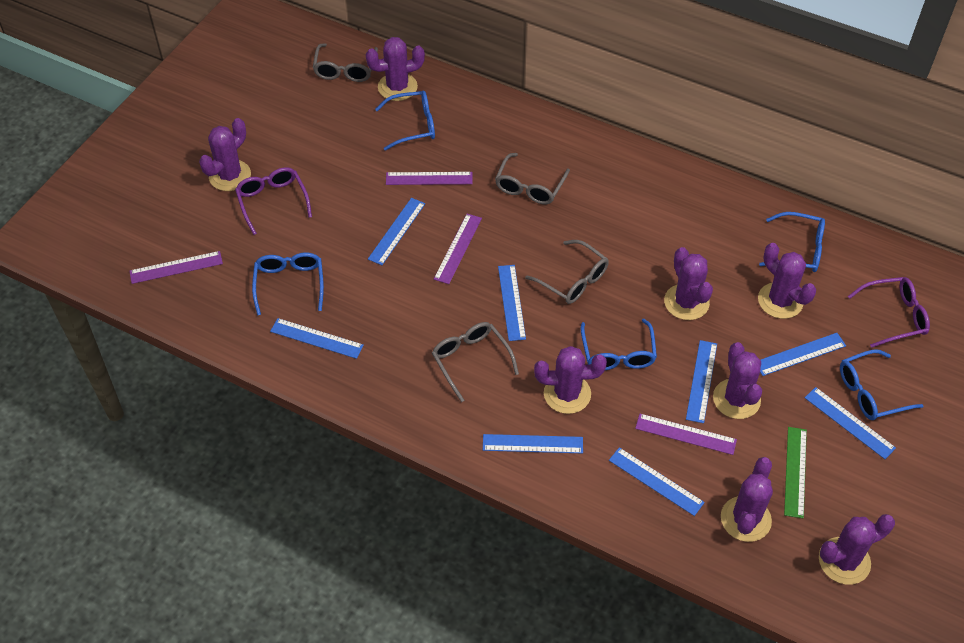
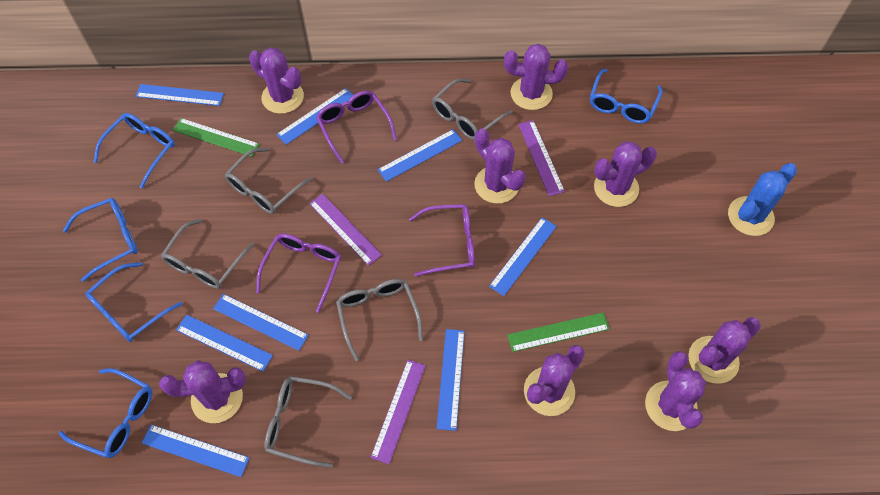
blue cactus: 0 -> 1
green ruler: 1 -> 2
grey glasses: 4 -> 5
purple glasses: 2 -> 3
purple ruler: 4 -> 3

